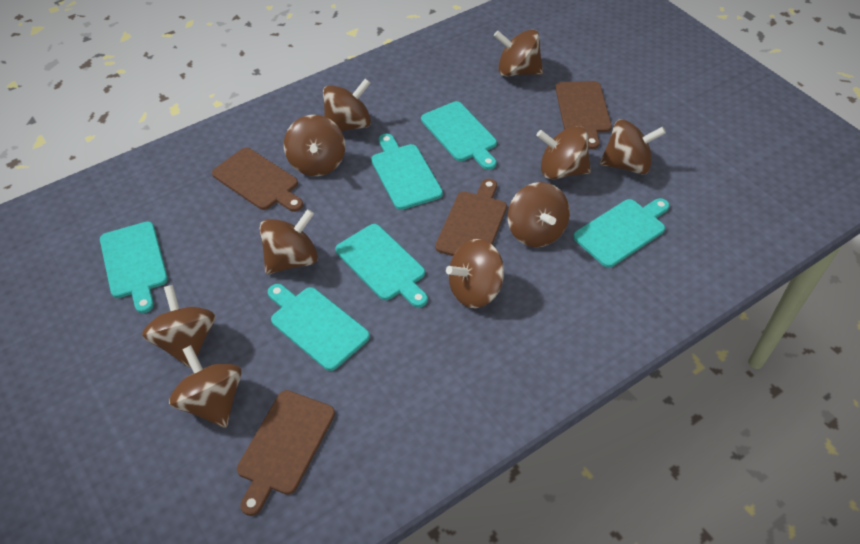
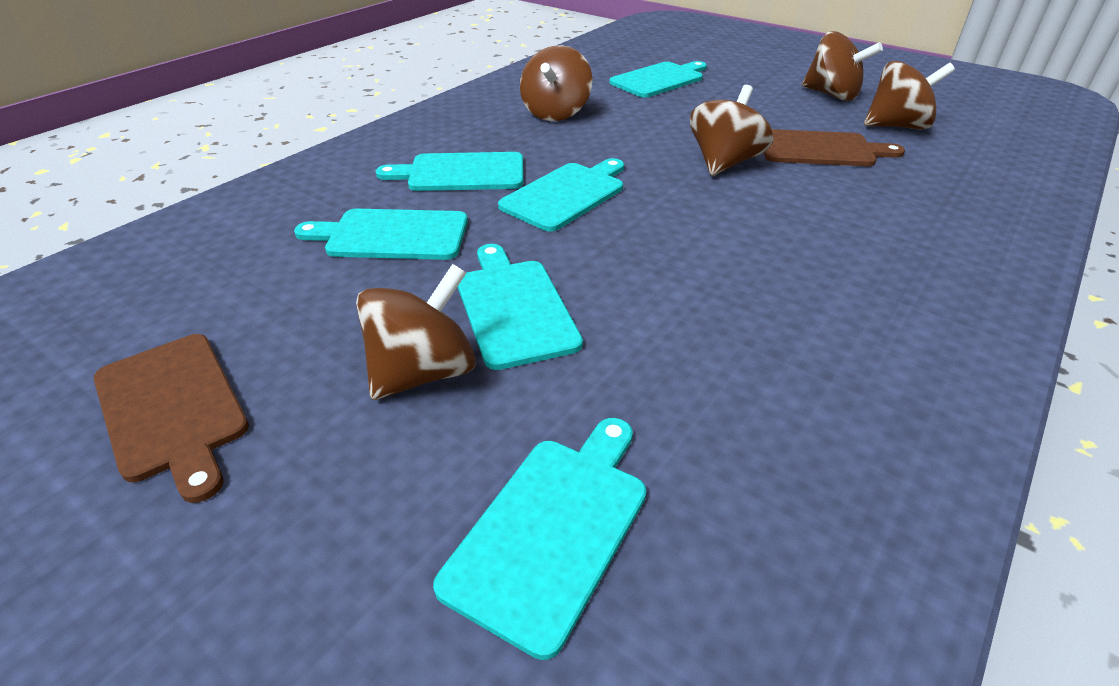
brown cutting board: 4 -> 2
brown spinning top: 10 -> 5

